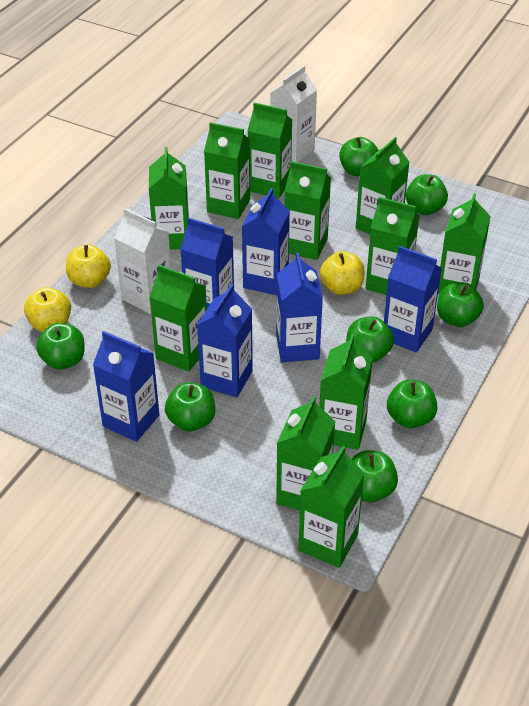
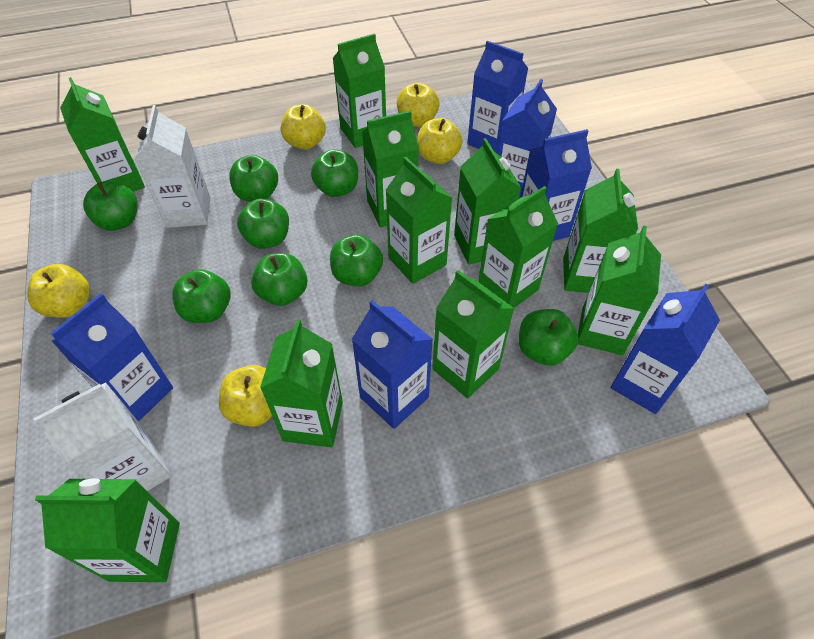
yellow apple: 3 -> 5

